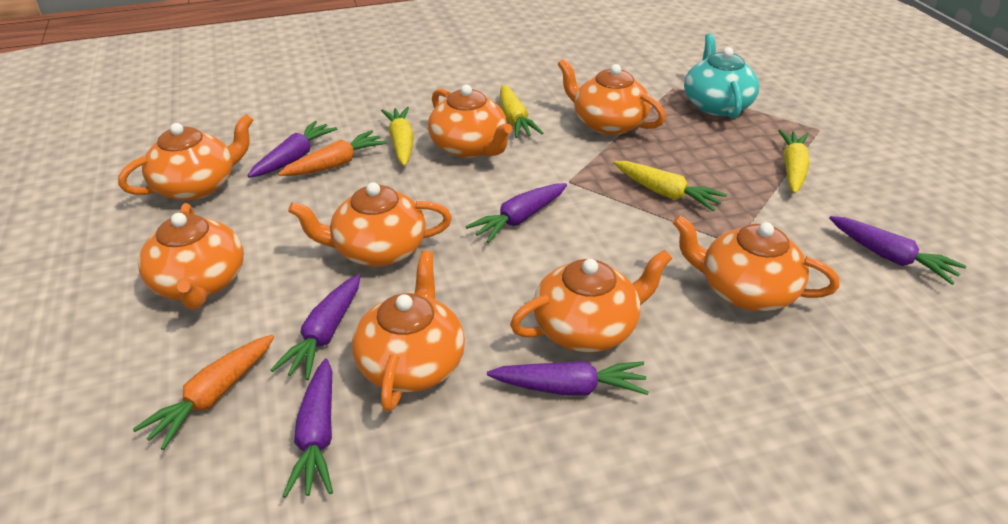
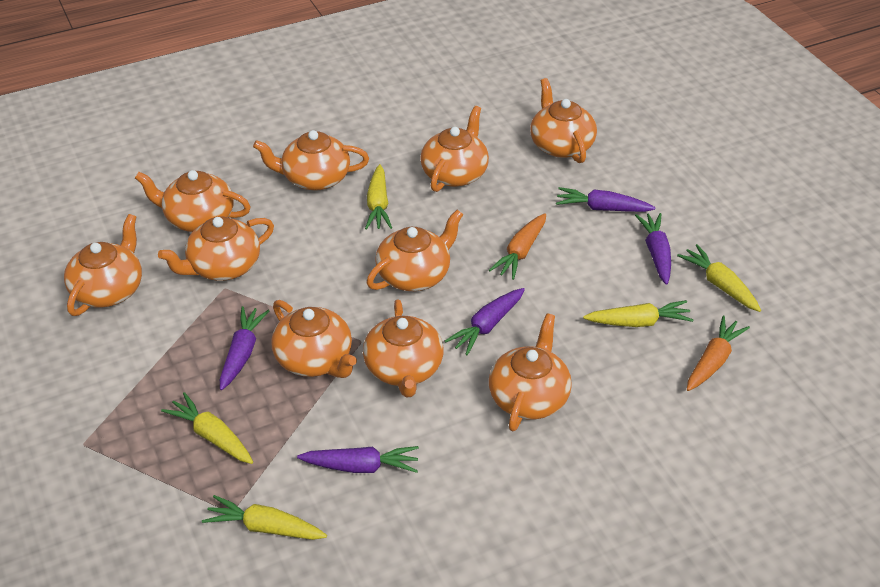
orange teapot: 8 -> 10
purple carrot: 6 -> 5
turquoise teapot: 1 -> 0
yellow carrot: 4 -> 5

